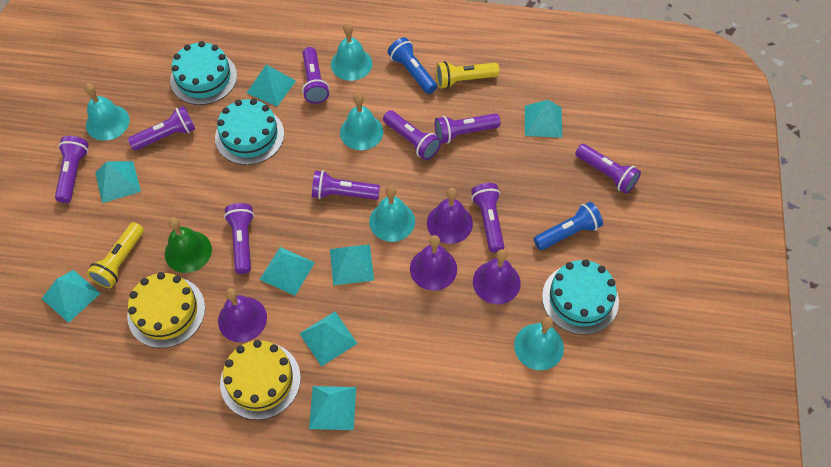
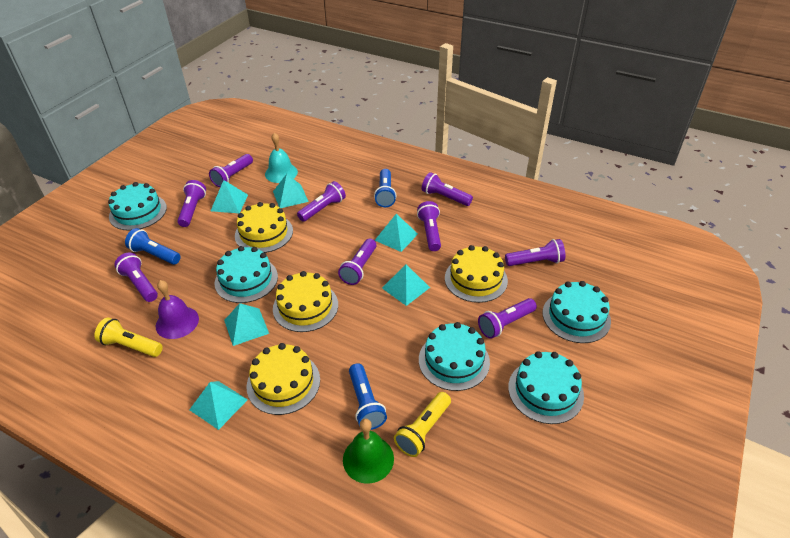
blue flashlight: 2 -> 3
purple bell: 4 -> 1
turquoise bell: 5 -> 1
turquoise cake: 3 -> 5
turquoise pyramid: 8 -> 6
yellow cake: 2 -> 4

